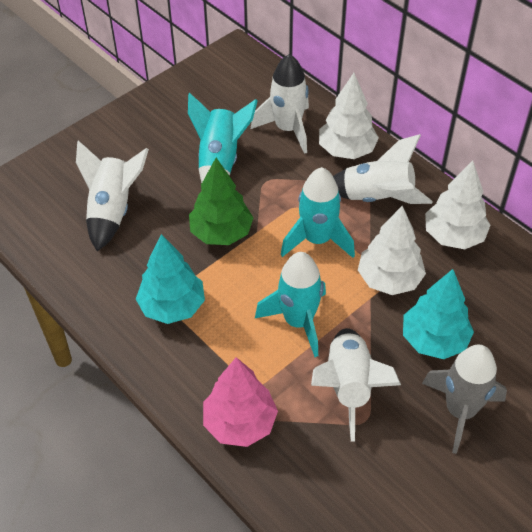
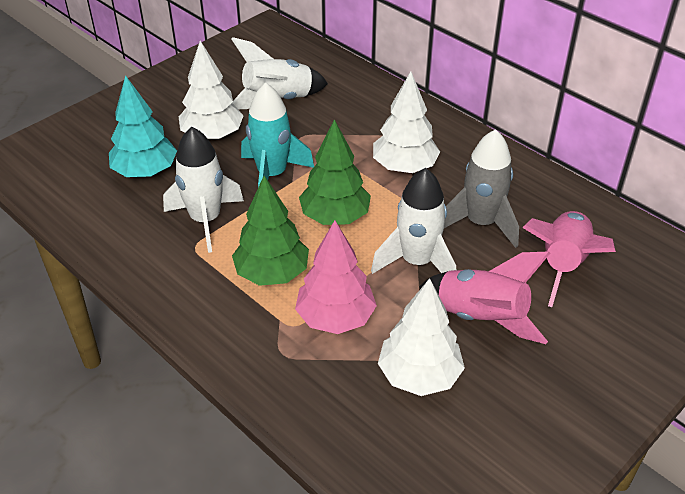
green tree: 1 -> 2
pink rocket: 0 -> 2
turquoise rocket: 3 -> 1
turquoise tree: 2 -> 1
white rocket: 4 -> 3

